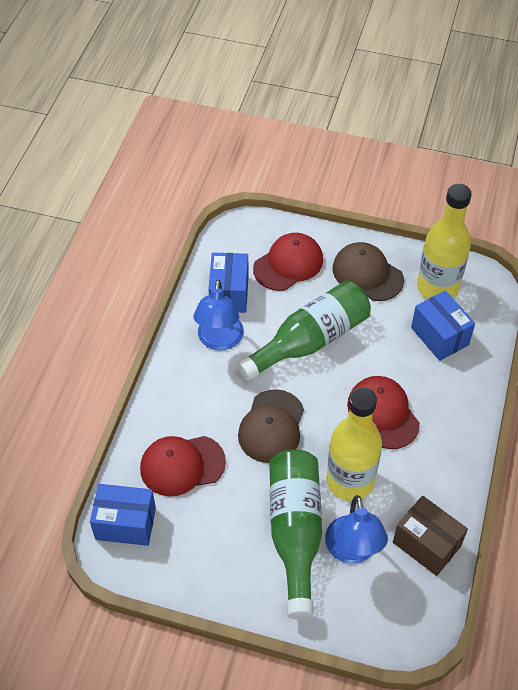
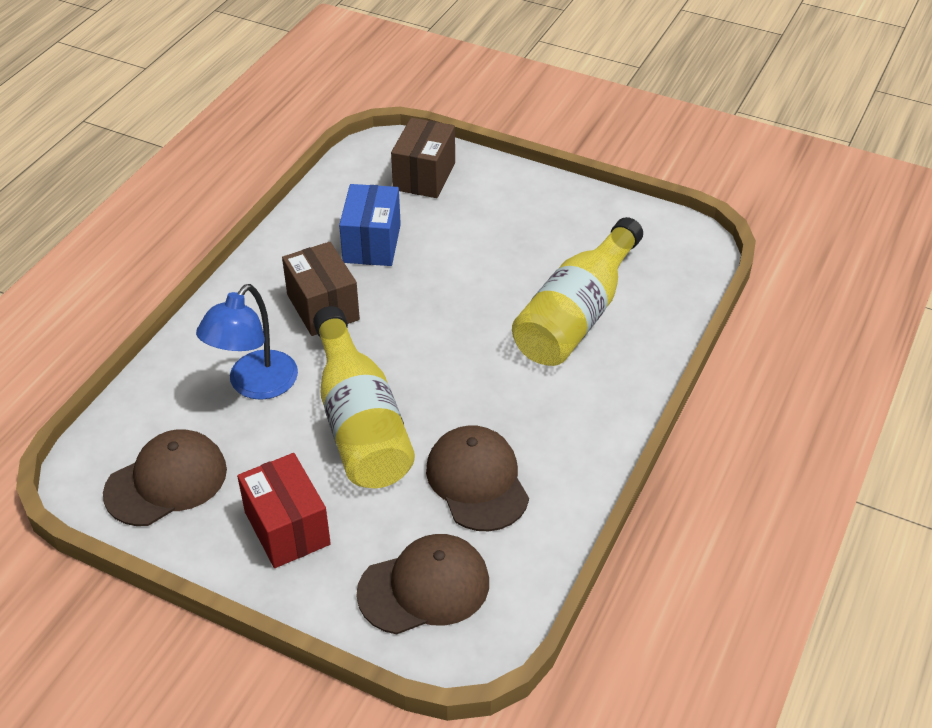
blue box: 3 -> 1
blue lamp: 2 -> 1
brown box: 1 -> 2
brown cap: 2 -> 3
green bottle: 2 -> 0
red box: 0 -> 1
red cap: 3 -> 0

